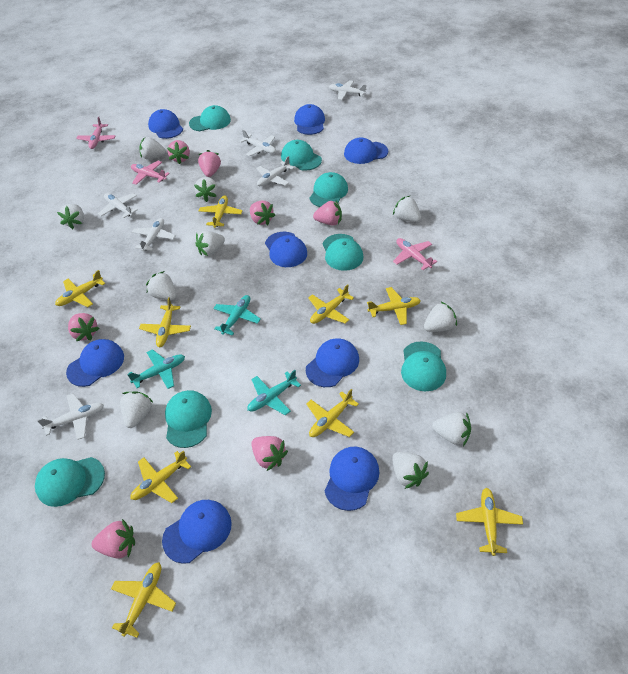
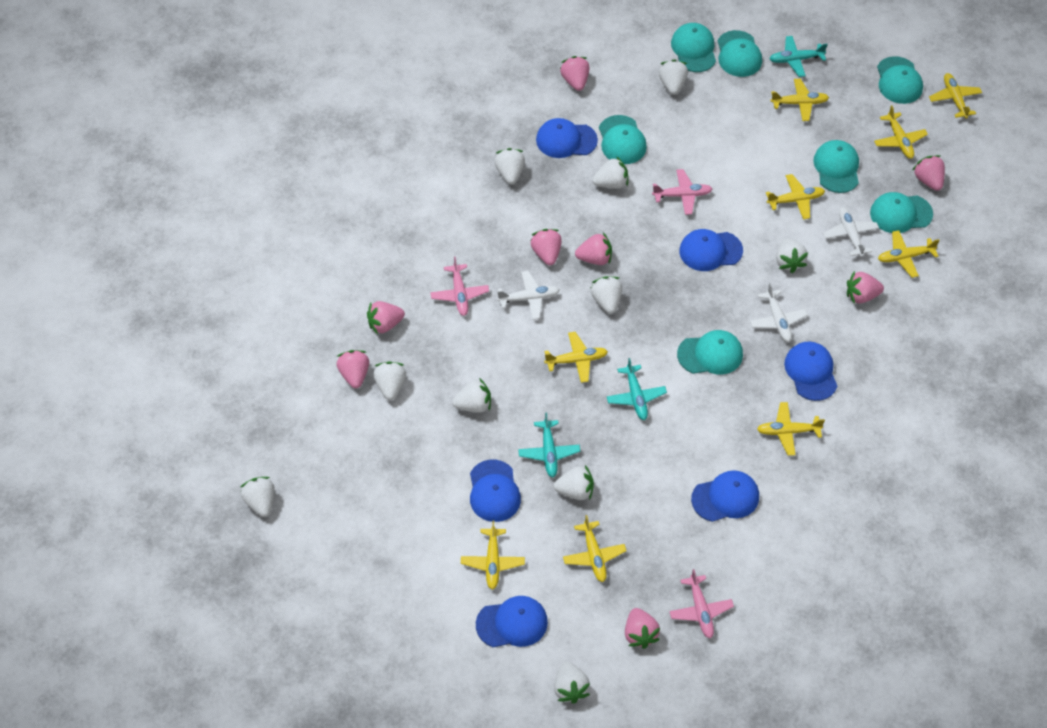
blue cap: 8 -> 6
pink strawberry: 7 -> 8
white plane: 6 -> 3

